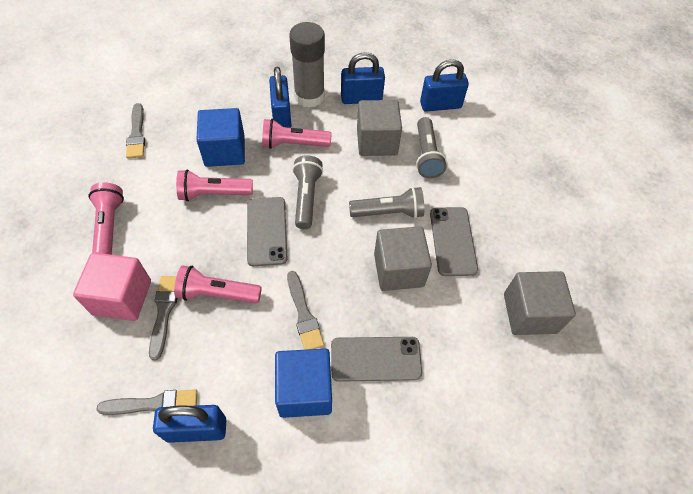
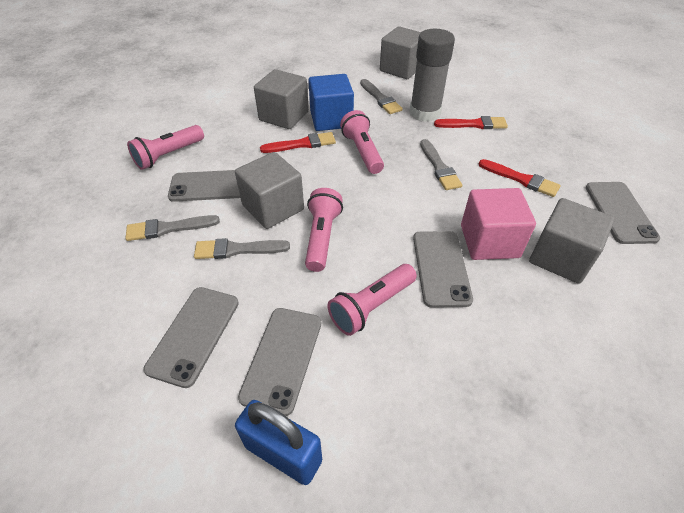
blue cube: 2 -> 1
blue padlock: 4 -> 1
grey cube: 3 -> 4
grey flashlight: 3 -> 0
grey phone: 3 -> 5
red brush: 0 -> 3

